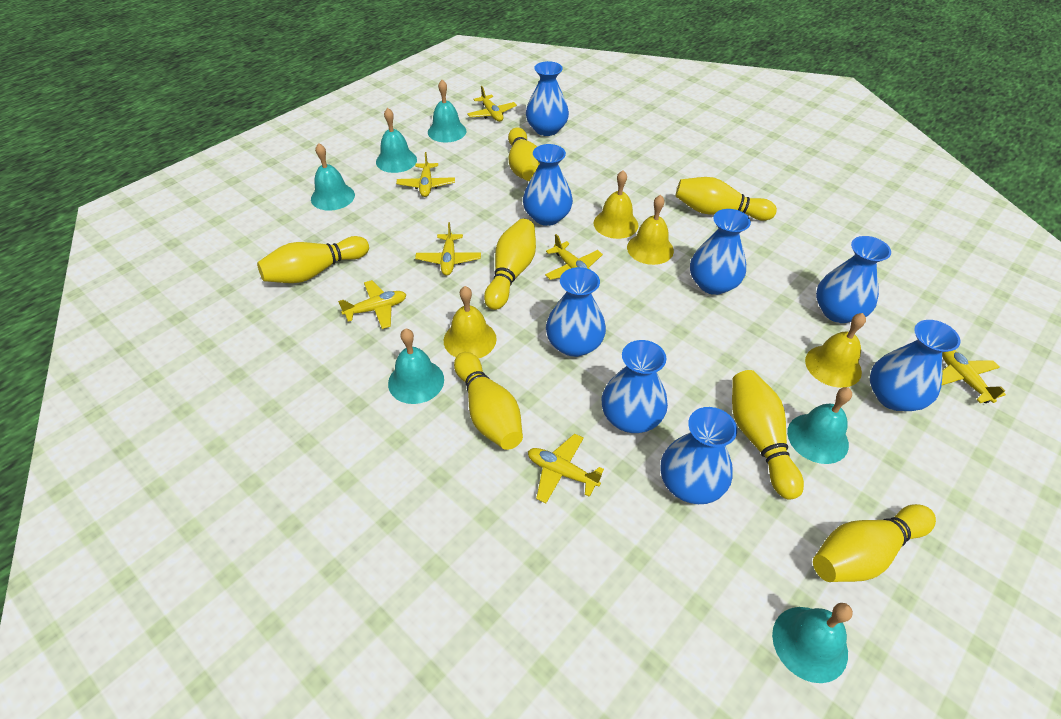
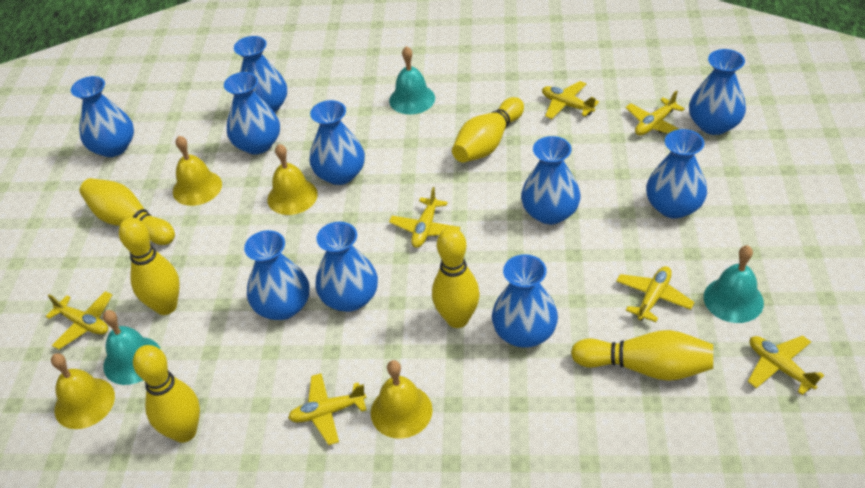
blue vase: 8 -> 10
turquoise bell: 6 -> 3
yellow bowling pin: 7 -> 6

